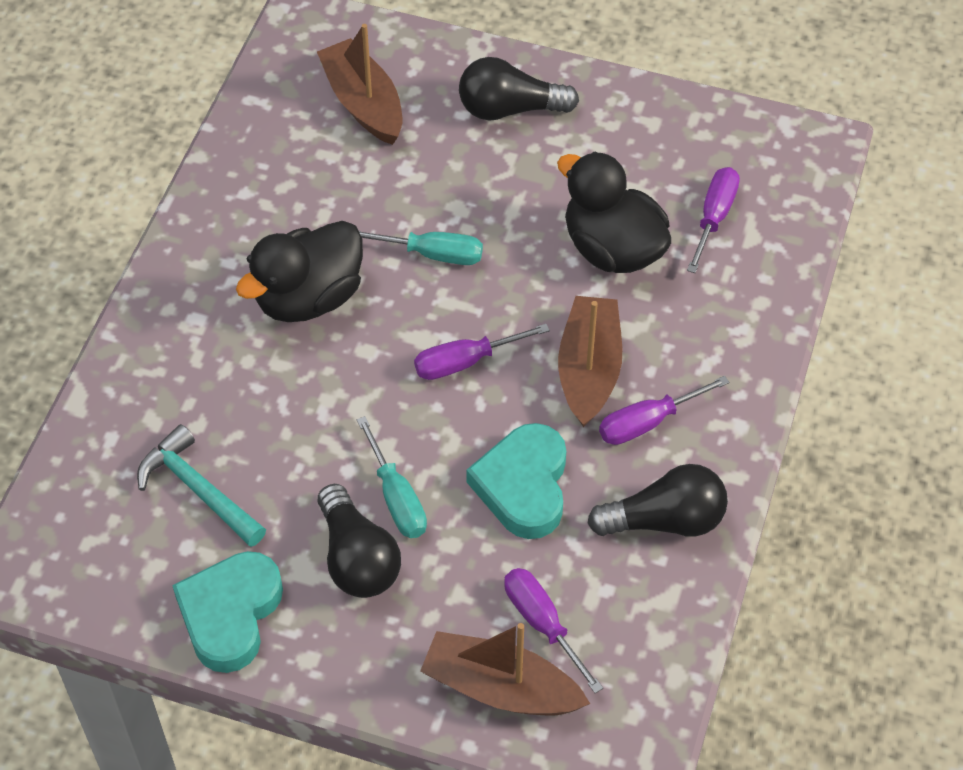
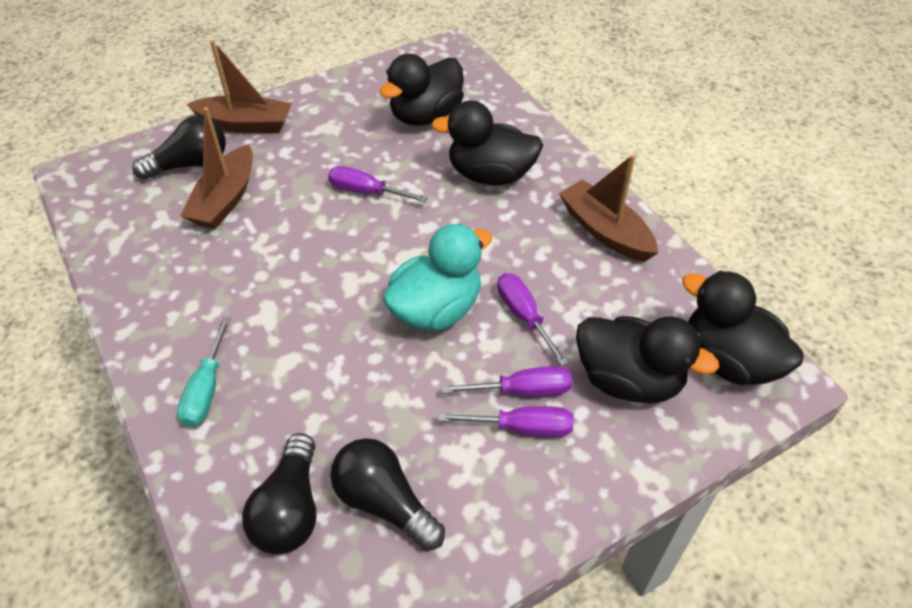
black duck: 2 -> 4
turquoise duck: 0 -> 1
turquoise hammer: 1 -> 0
turquoise heart: 2 -> 0
turquoise screwdriver: 2 -> 1

